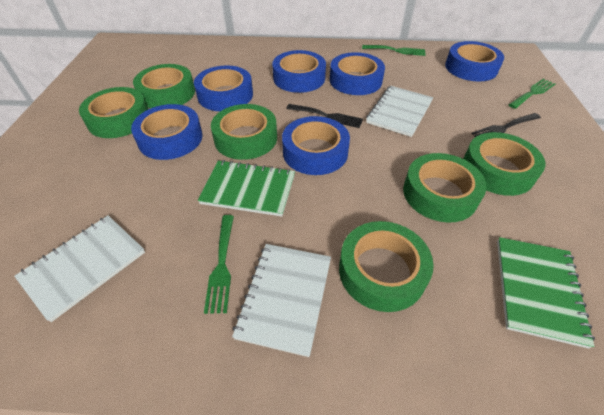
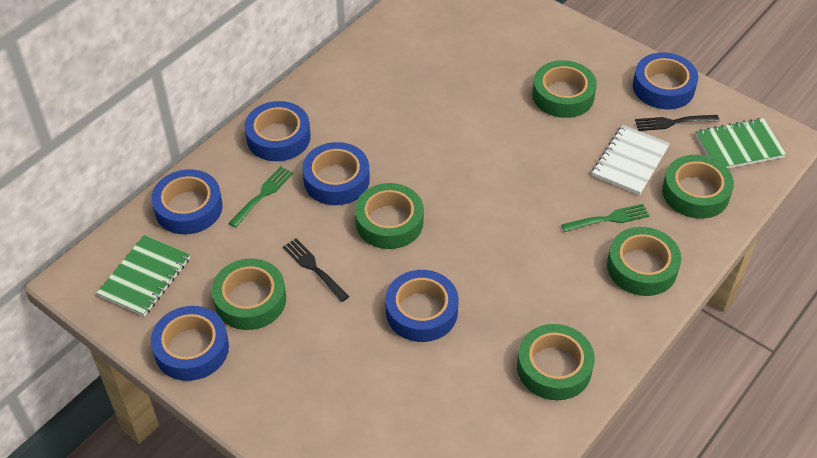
green fork: 3 -> 2
white notebook: 3 -> 1

